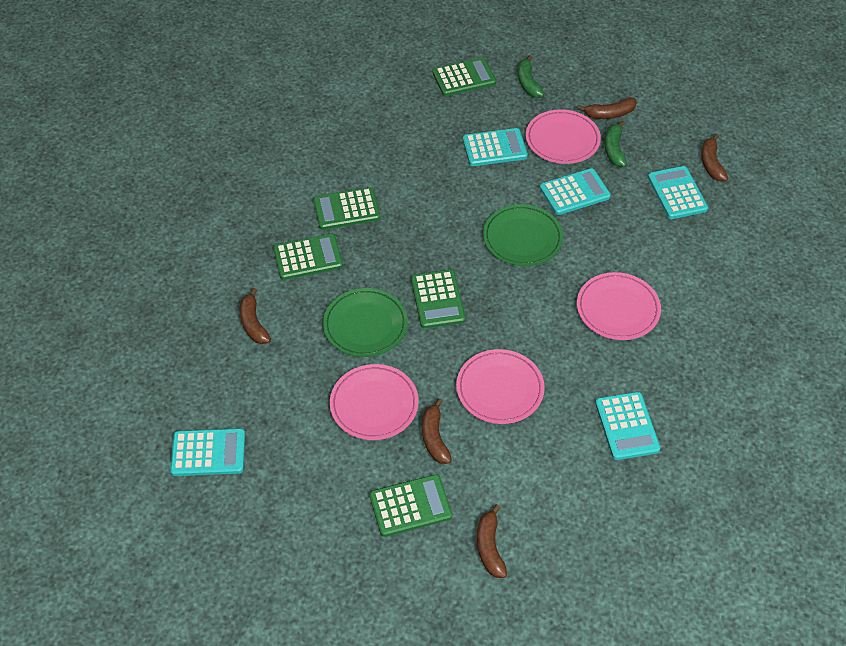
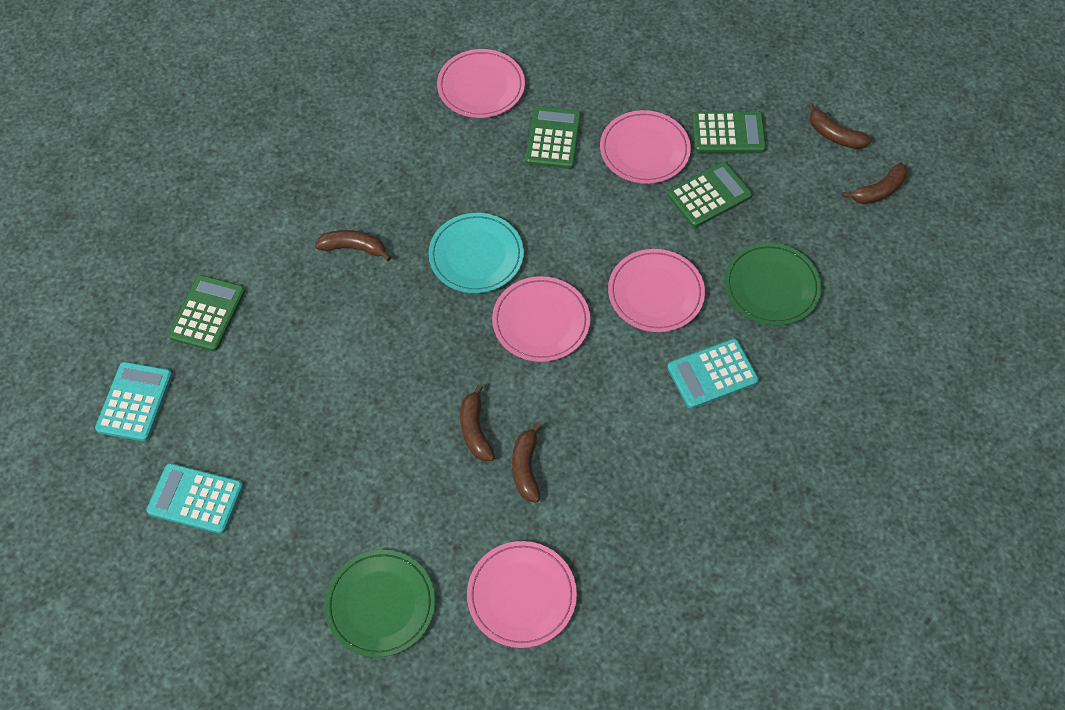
green banana: 2 -> 0
green calculator: 5 -> 4
pink plate: 4 -> 5
turquoise calculator: 5 -> 3
turquoise plate: 0 -> 1

